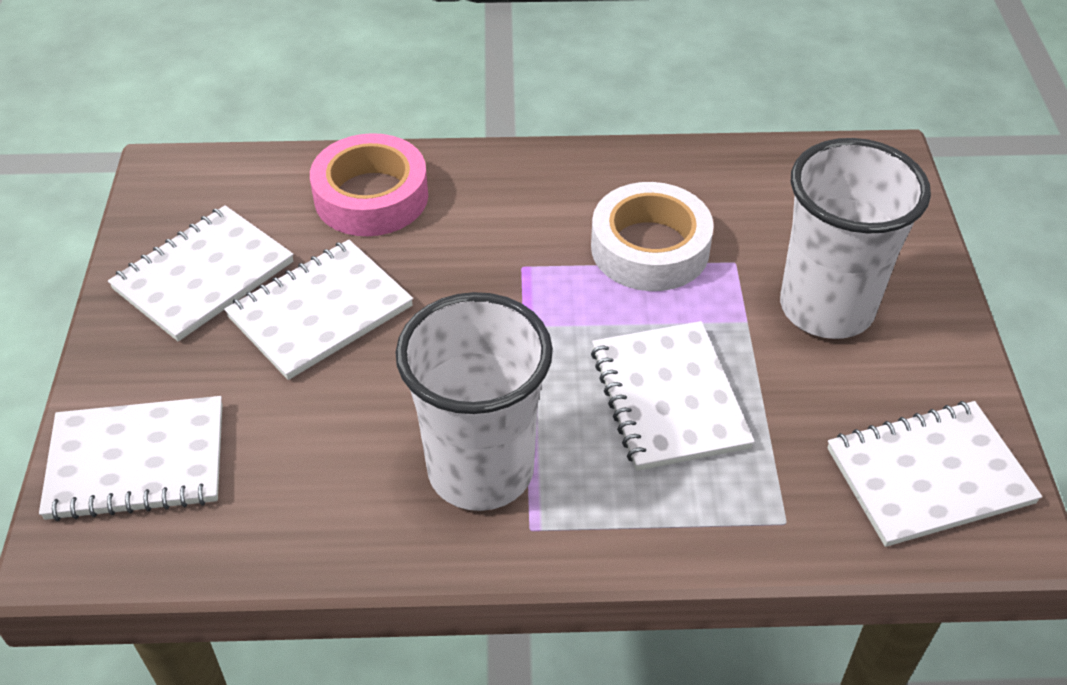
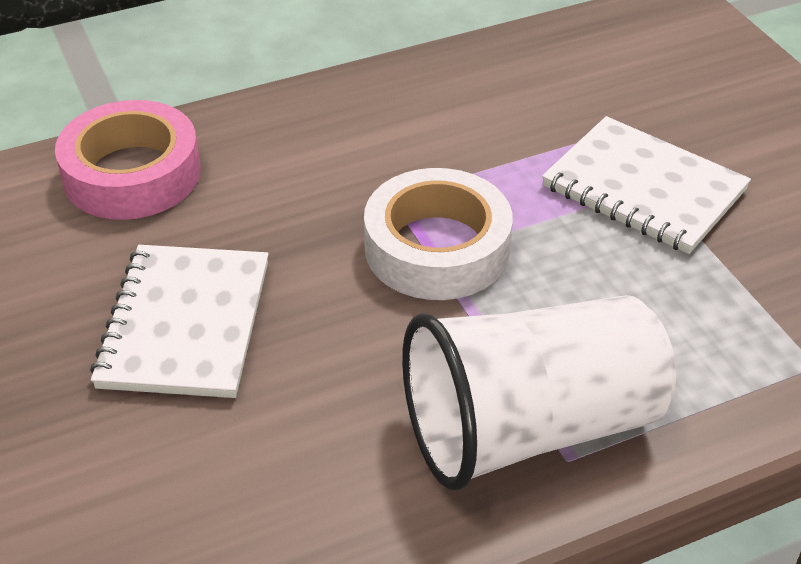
white cup: 2 -> 1
white notebook: 5 -> 2

